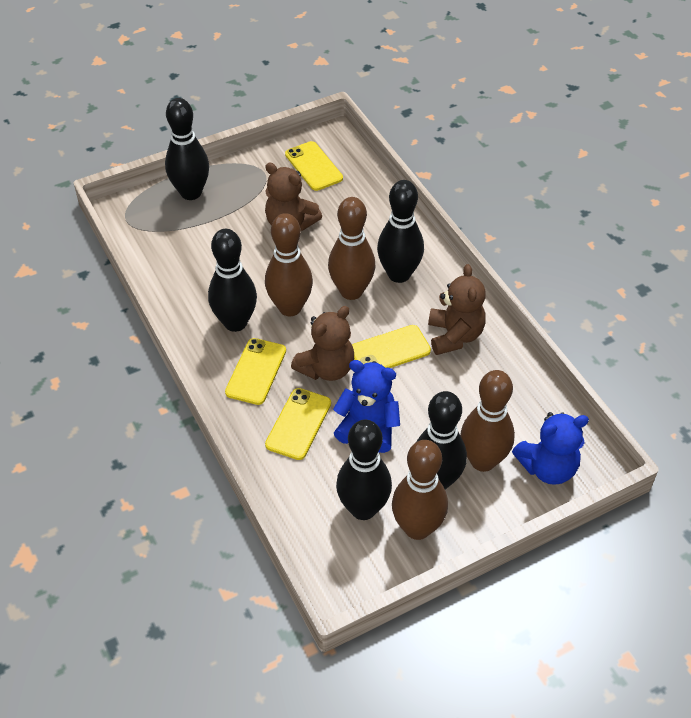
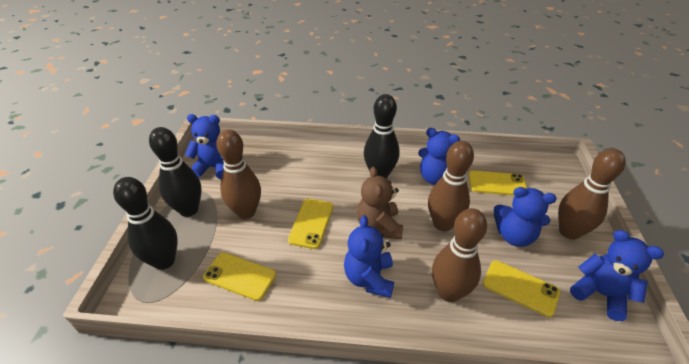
black bowling pin: 5 -> 3
blue teddy bear: 2 -> 5
brown teddy bear: 3 -> 1

